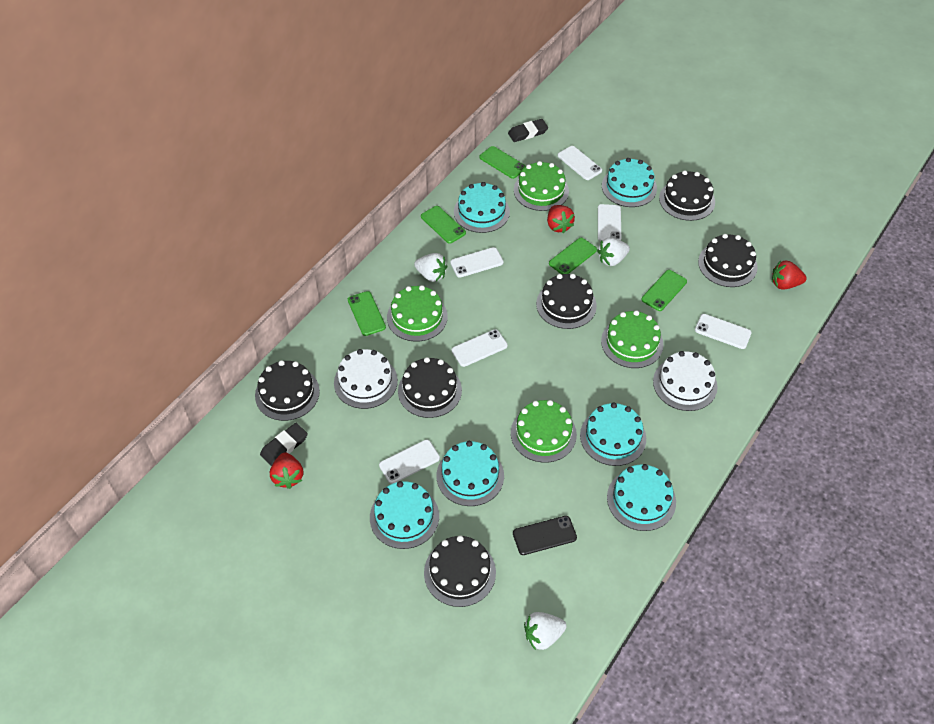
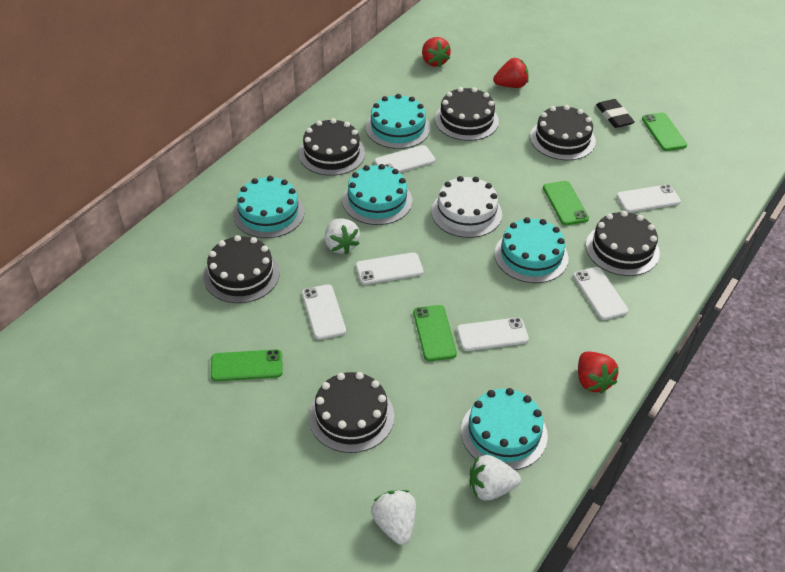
black eraser: 2 -> 1
black phone: 1 -> 0
green cake: 4 -> 0
green phone: 5 -> 4
turquoise cake: 6 -> 5
white cake: 2 -> 1

